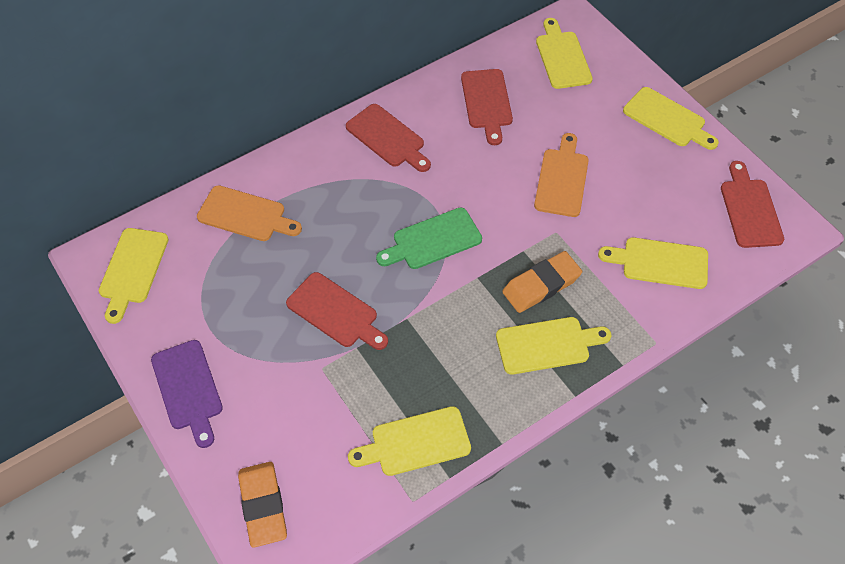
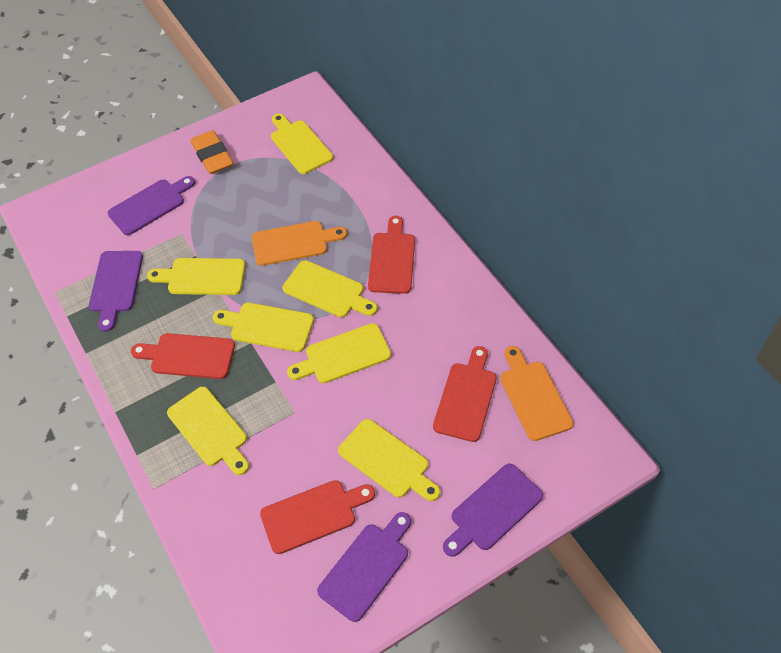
green cutting board: 1 -> 0
orange eraser: 2 -> 1
purple cutting board: 1 -> 4
yellow cutting board: 6 -> 7

